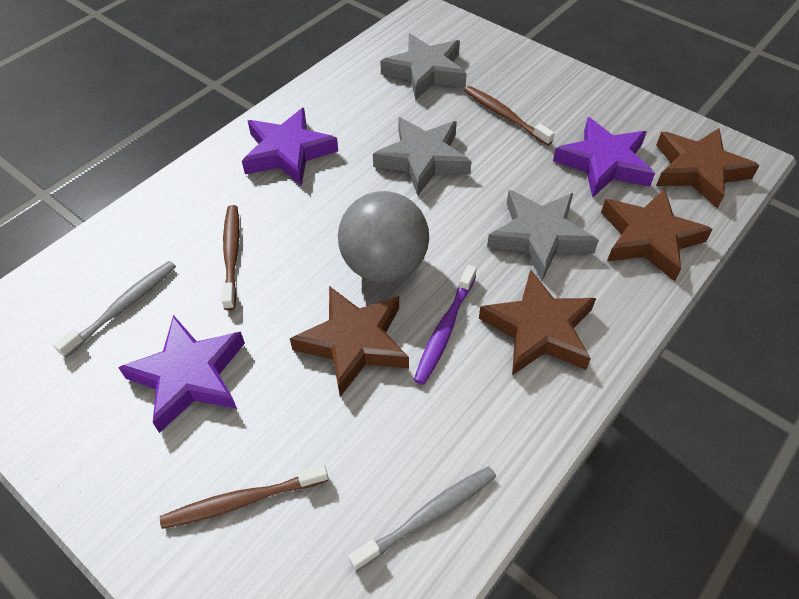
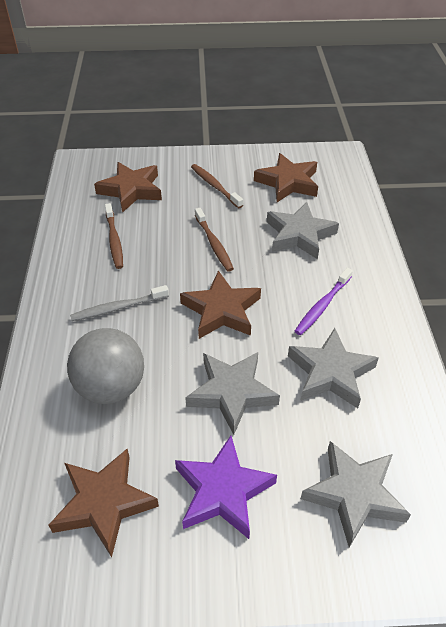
grey star: 3 -> 4
grey toothbrush: 2 -> 1
purple star: 3 -> 1

